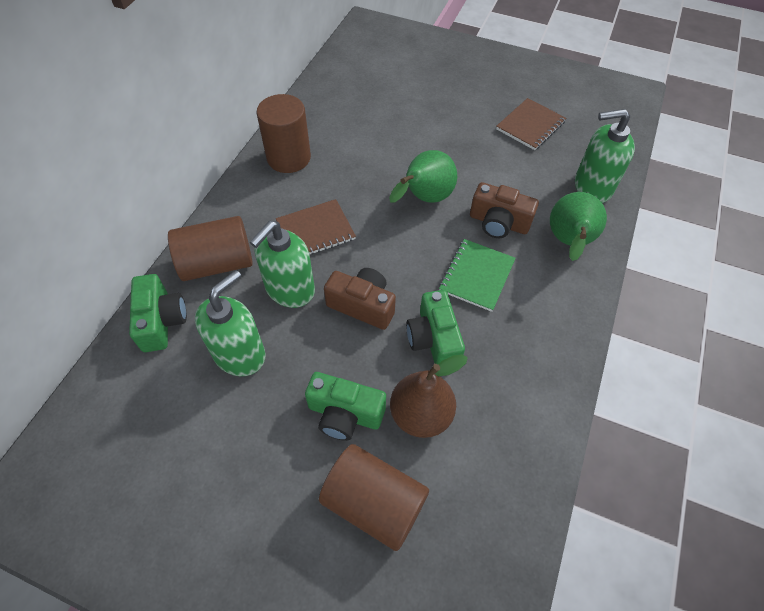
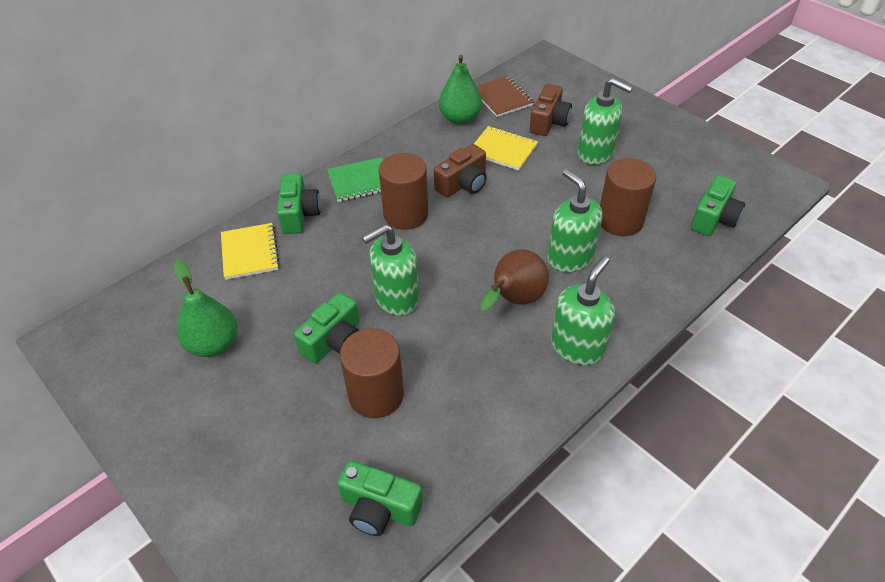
brown notebook: 2 -> 1
green camera: 3 -> 4
green soap dispenser: 3 -> 4
yellow notebook: 0 -> 2

